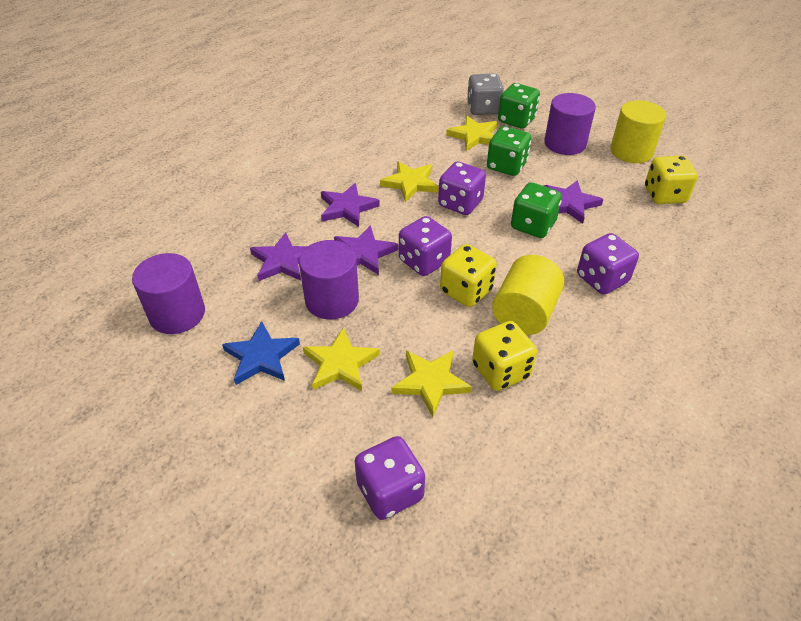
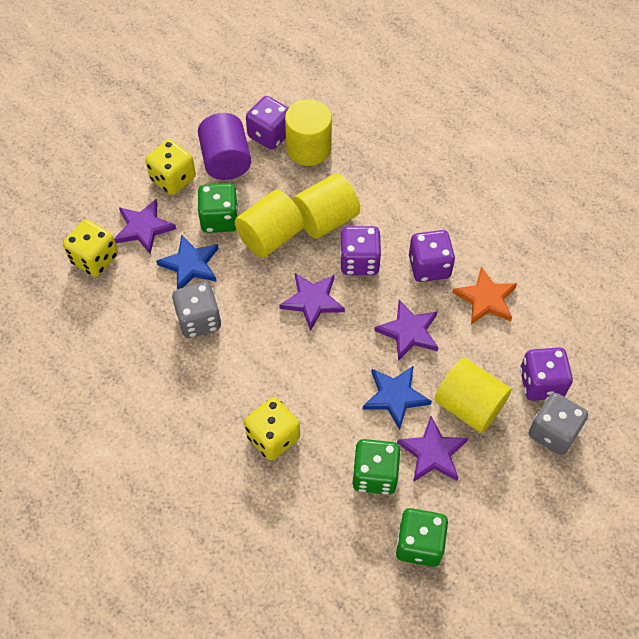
blue star: 1 -> 2
grey dice: 1 -> 2
orange star: 0 -> 1
purple cylinder: 3 -> 1
yellow cylinder: 2 -> 4
yellow star: 4 -> 0

